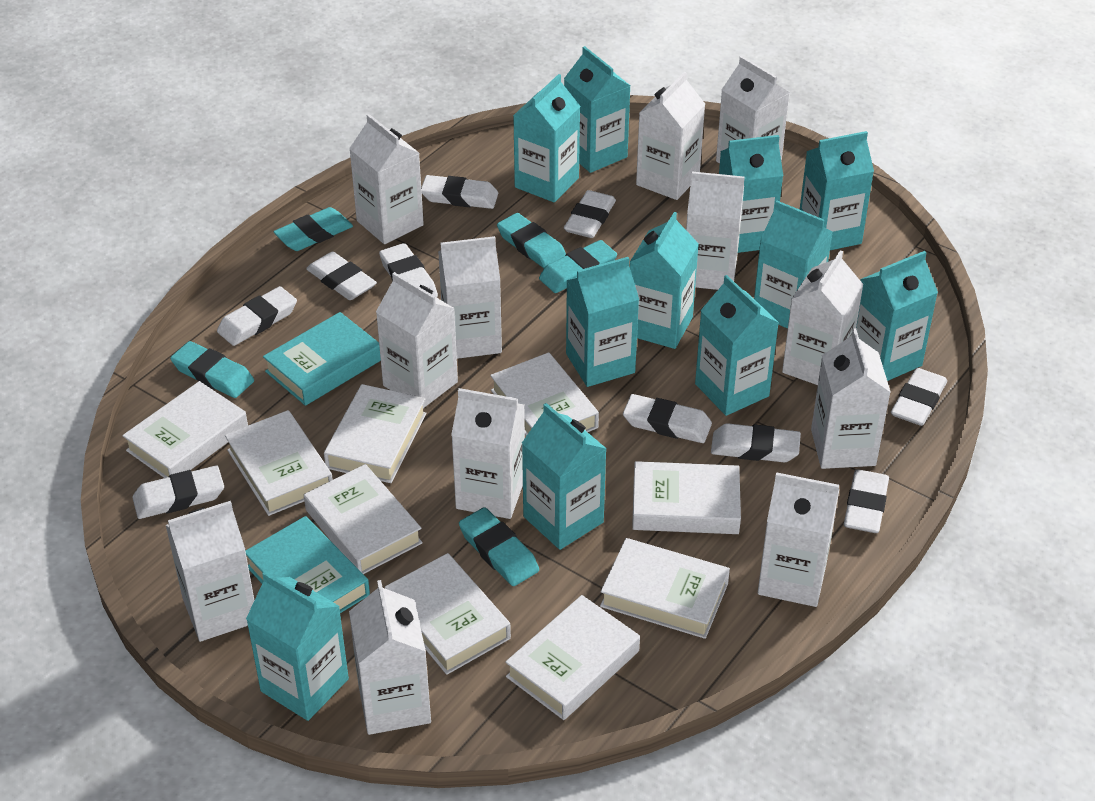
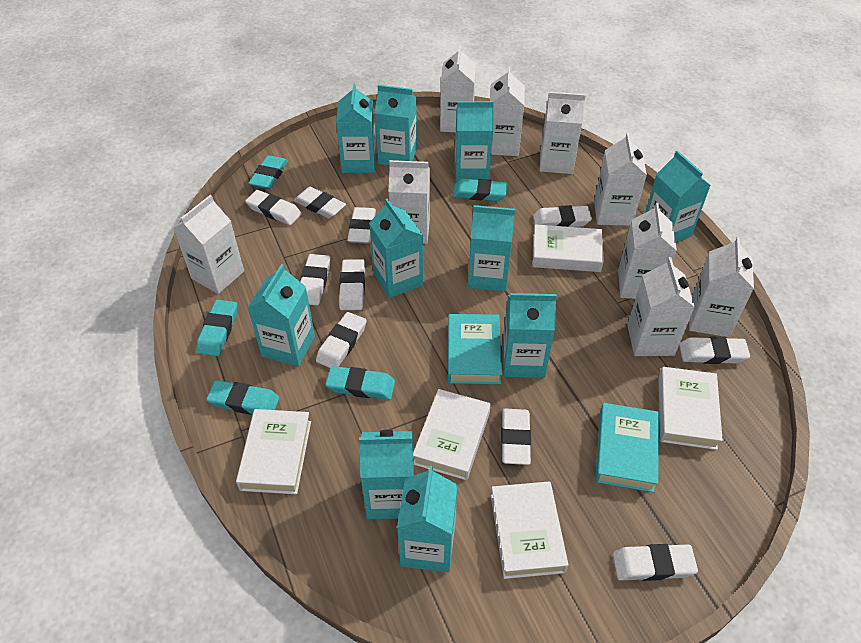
turquoise carton: 11 -> 10
white book: 9 -> 5
white carton: 12 -> 9

